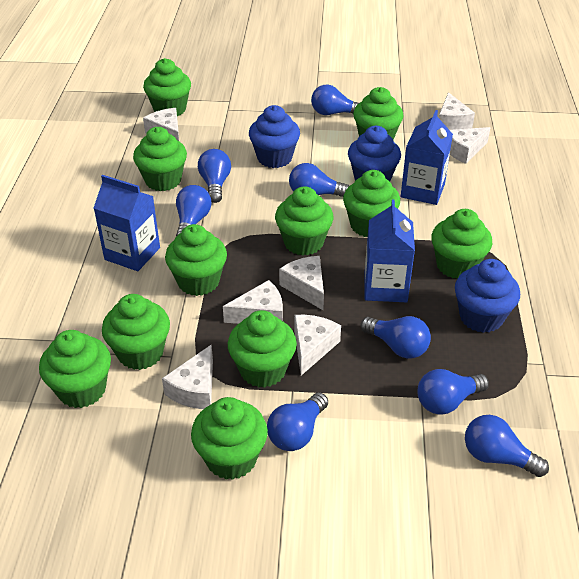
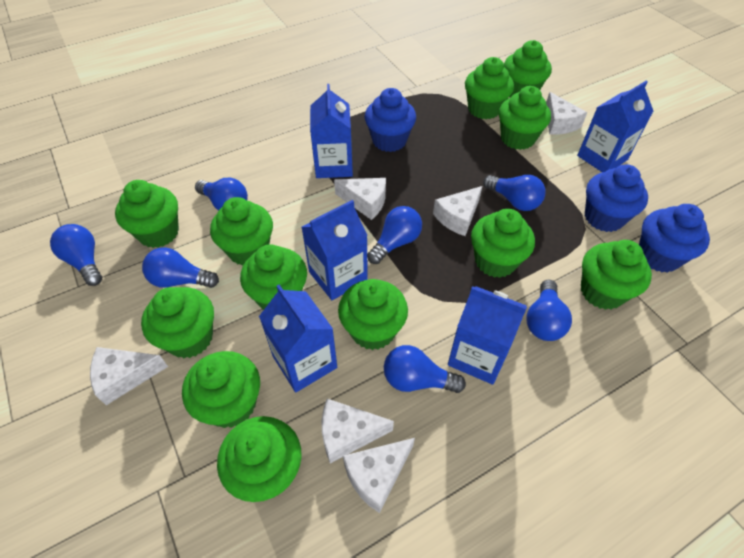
blue carton: 3 -> 5
blue light bulb: 8 -> 7
green cupcake: 11 -> 12
white cheese: 7 -> 6

